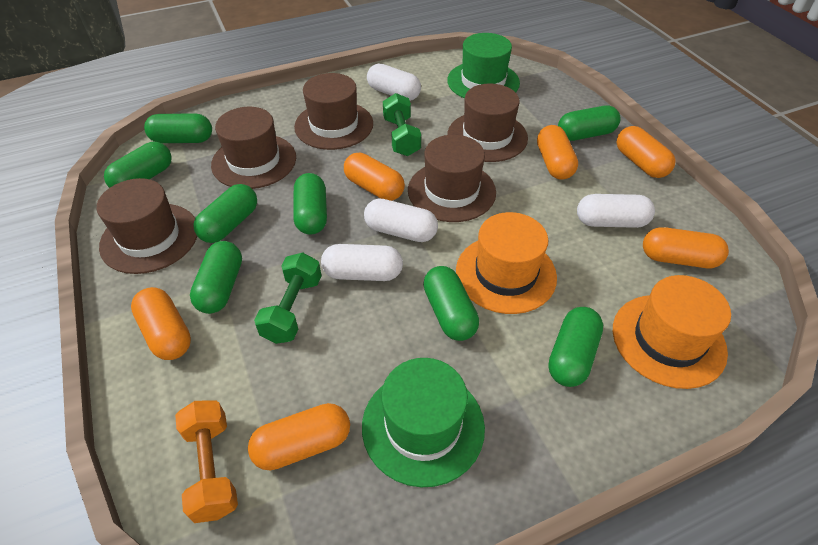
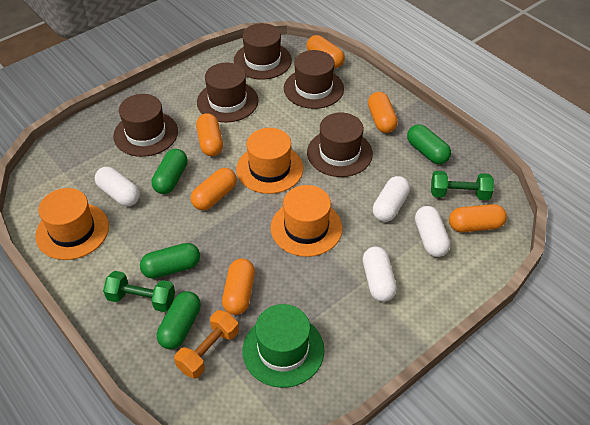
green capsule: 8 -> 4
green hat: 2 -> 1
orange hat: 2 -> 3

